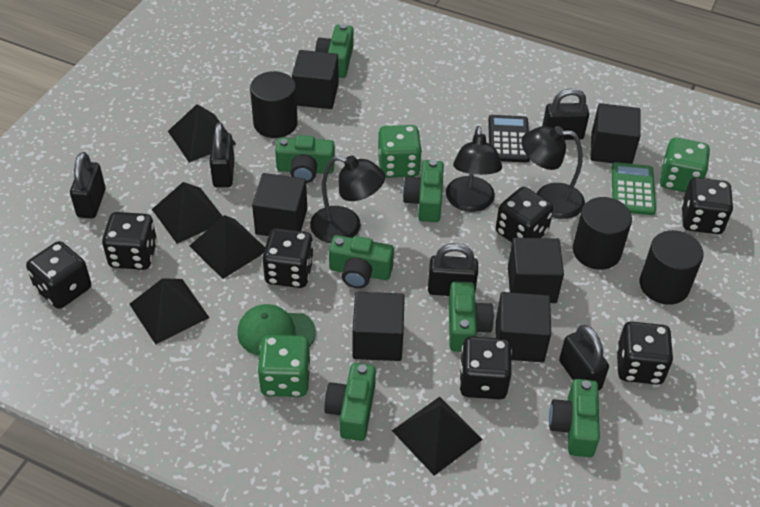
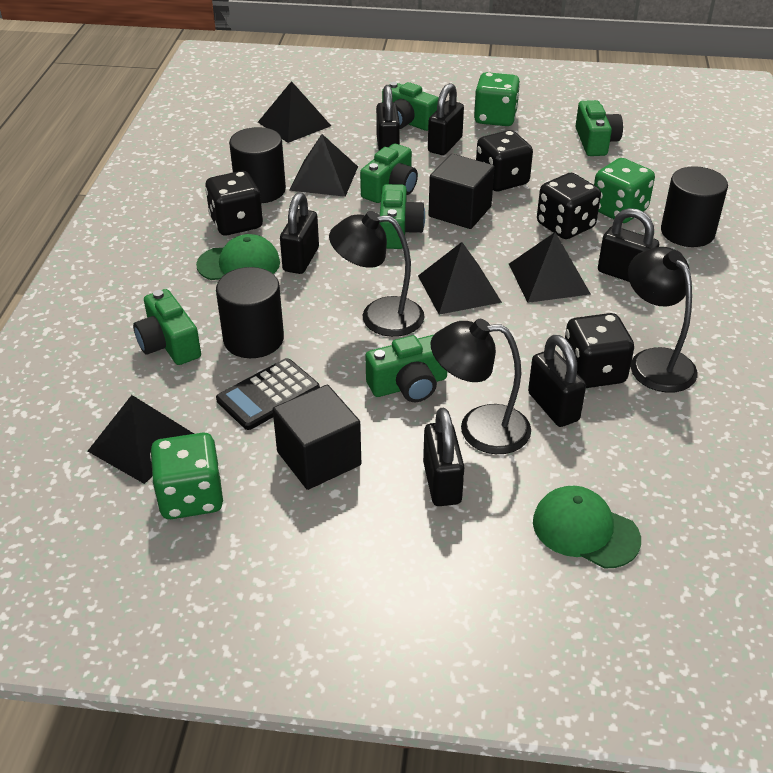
black cube: 6 -> 2
black dice: 7 -> 4
black padlock: 5 -> 6
green calculator: 1 -> 0
green camera: 7 -> 6
green cap: 1 -> 2

